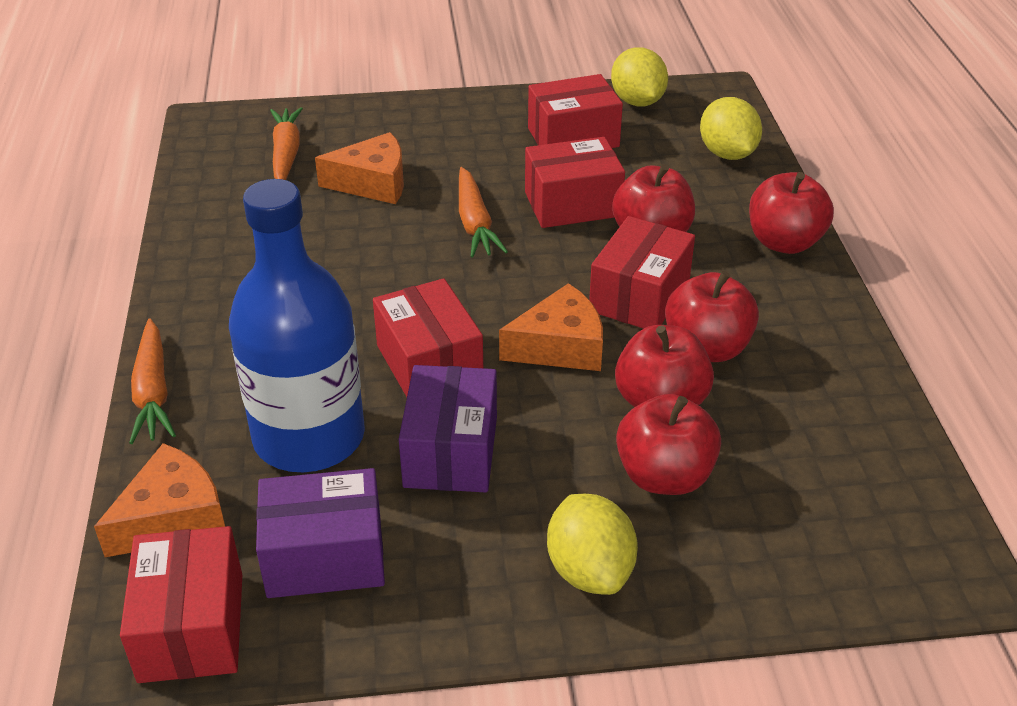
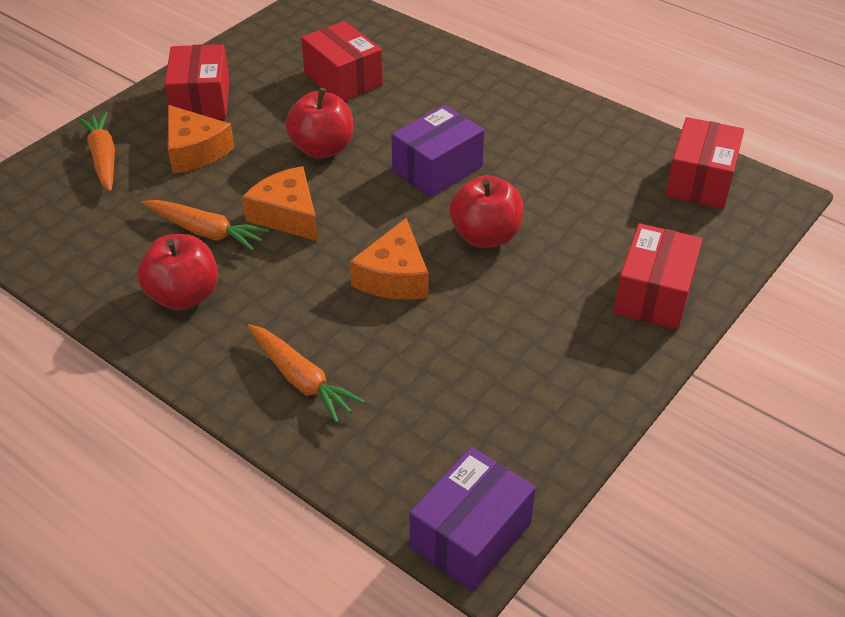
blue bottle: 1 -> 0
red apple: 5 -> 3
red box: 5 -> 4
yellow lemon: 3 -> 0

